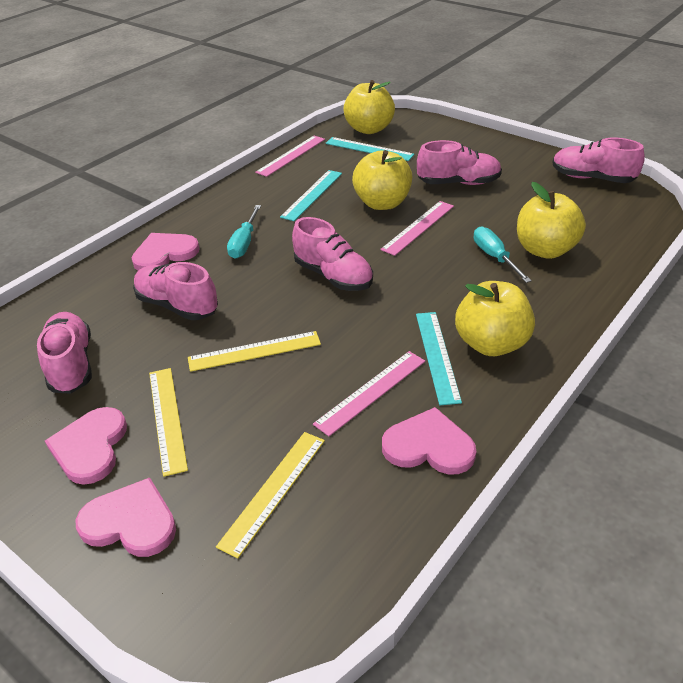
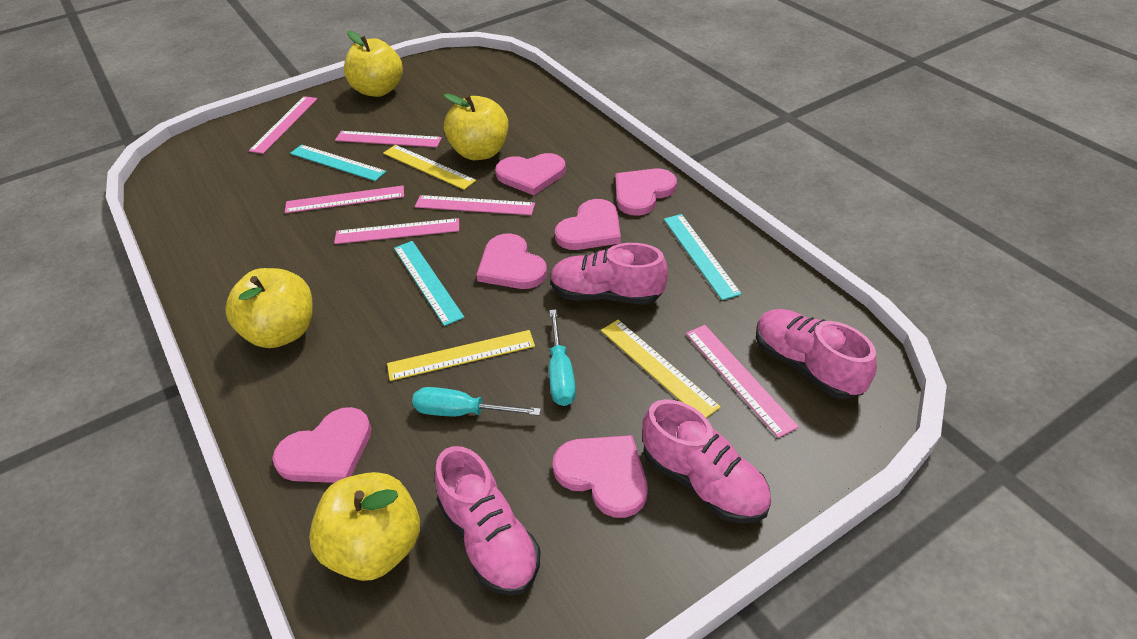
pink heart: 4 -> 6
pink ruler: 3 -> 6
pink shoe: 5 -> 4

